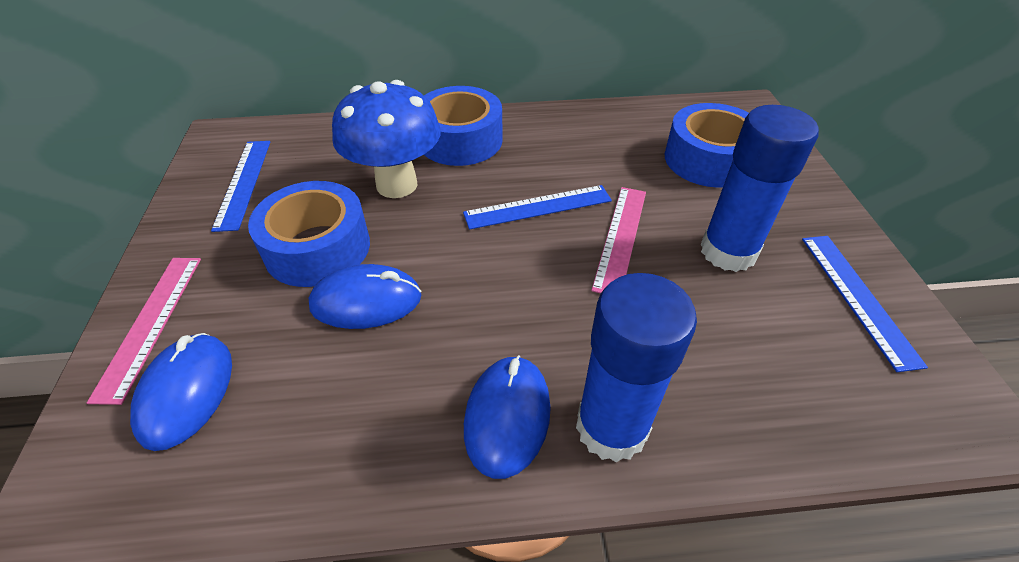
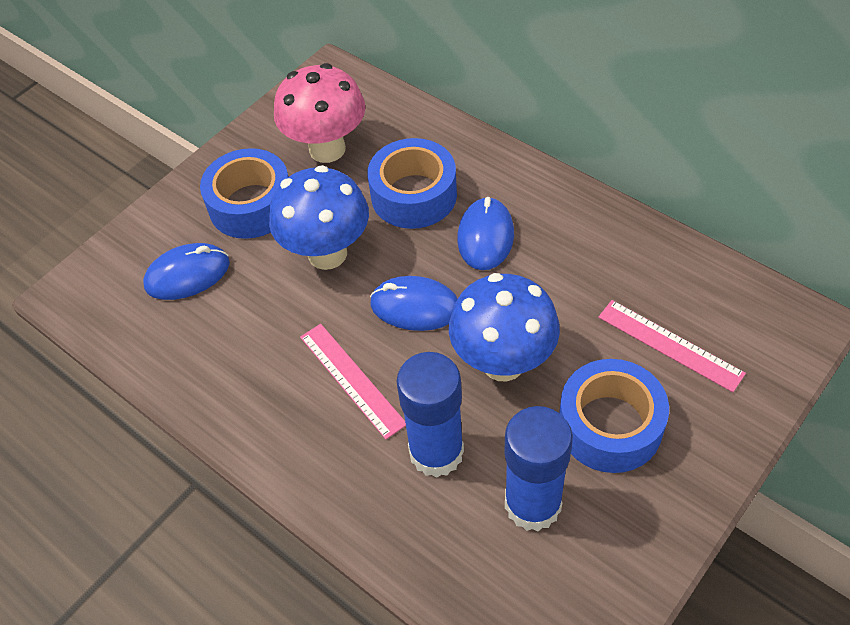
blue mushroom: 1 -> 2
blue ruler: 3 -> 0
pink mushroom: 0 -> 1

